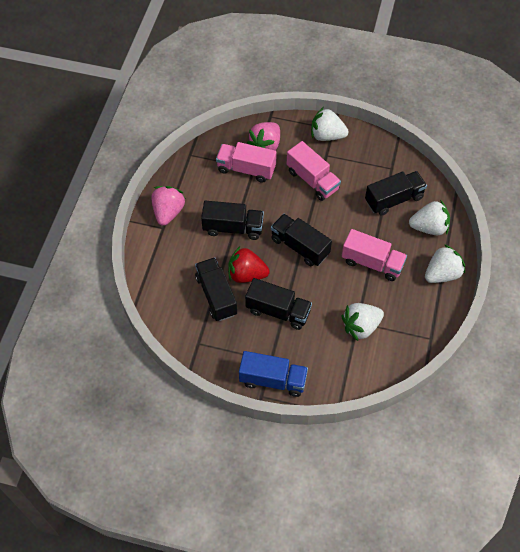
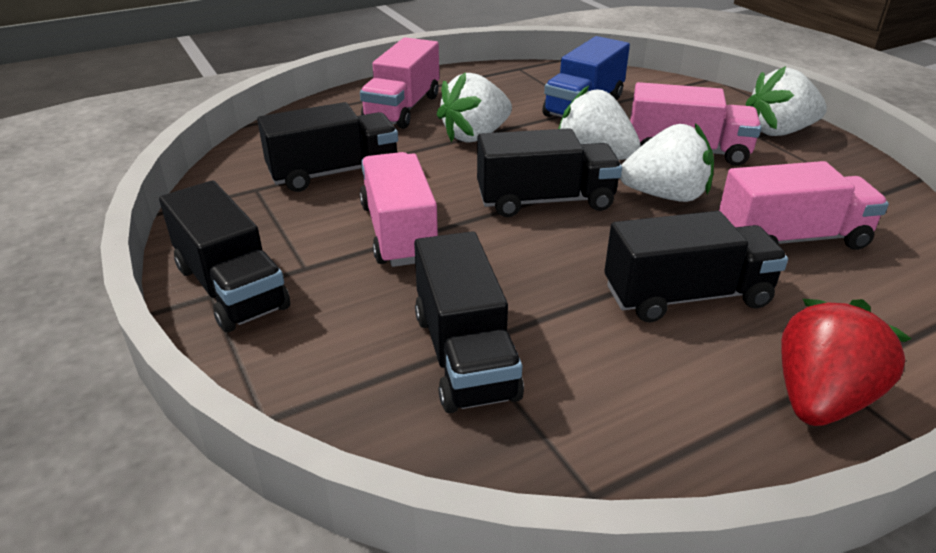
pink strawberry: 2 -> 0
pink truck: 3 -> 4

